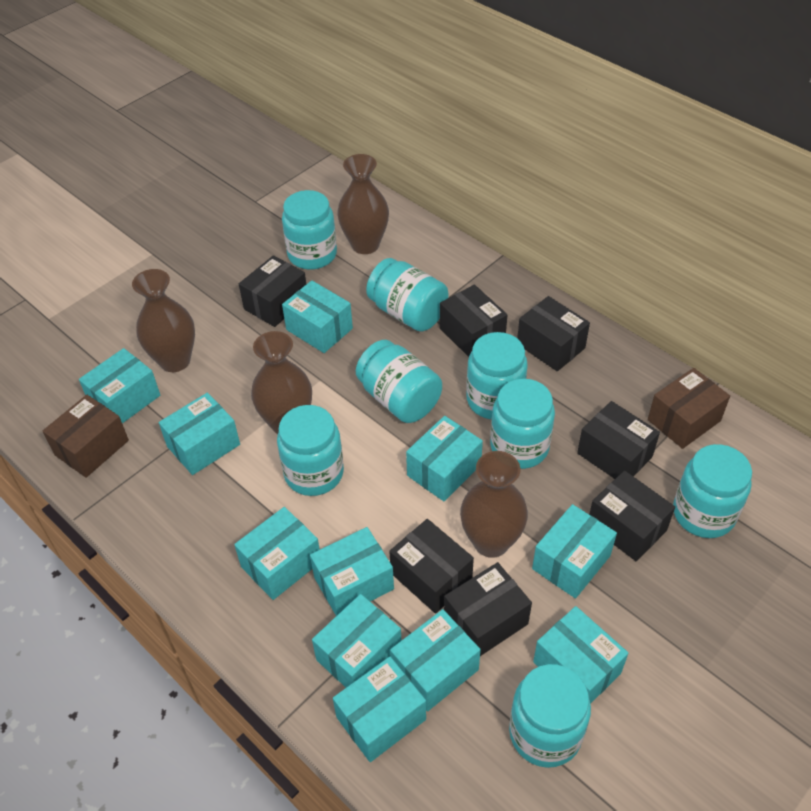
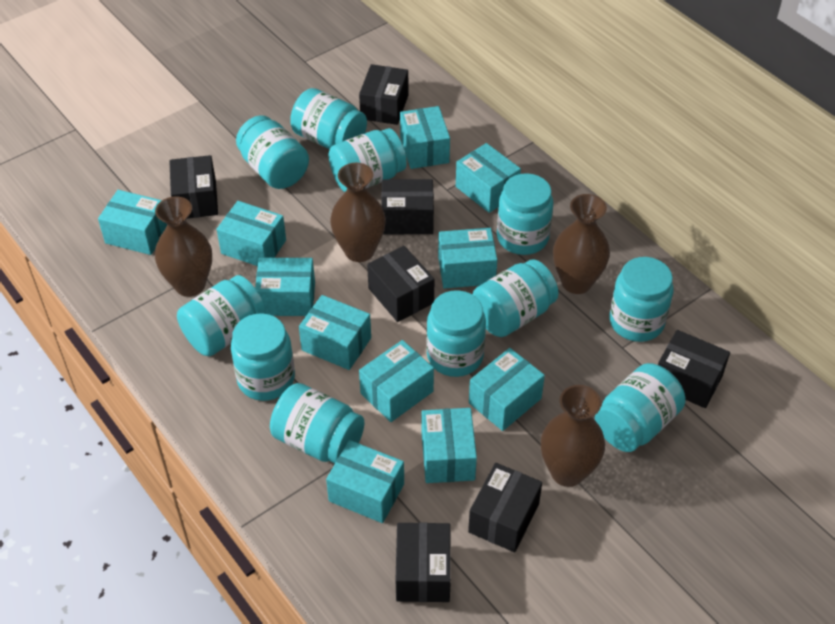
brown box: 2 -> 0
turquoise jar: 8 -> 11

